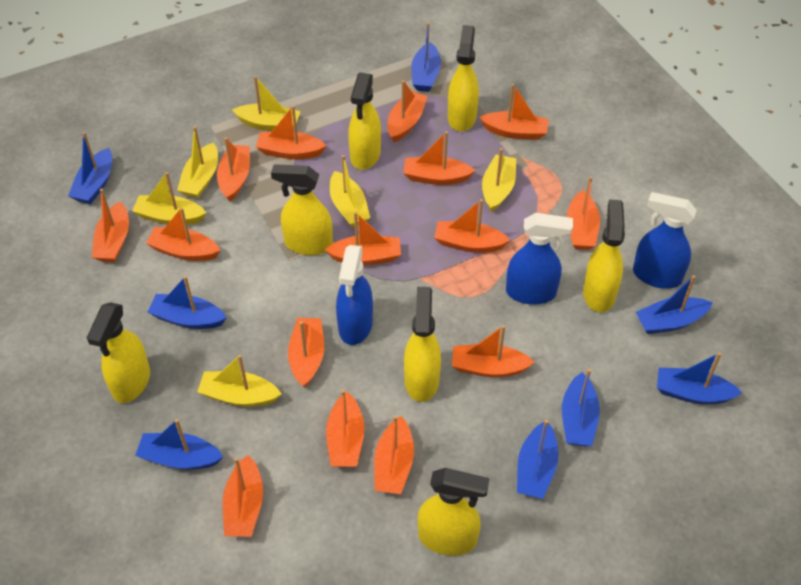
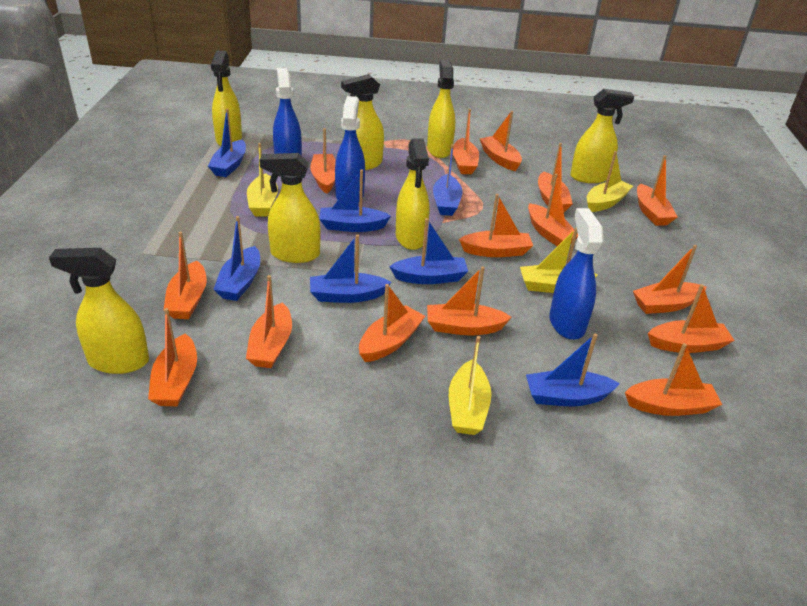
blue boat: 8 -> 7
yellow boat: 6 -> 4

